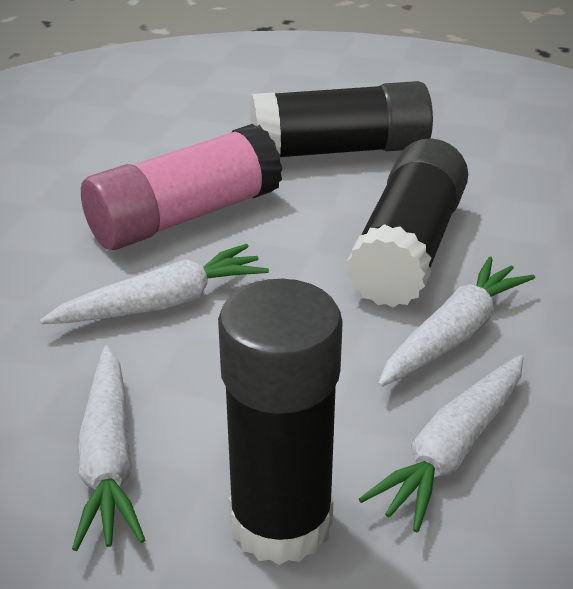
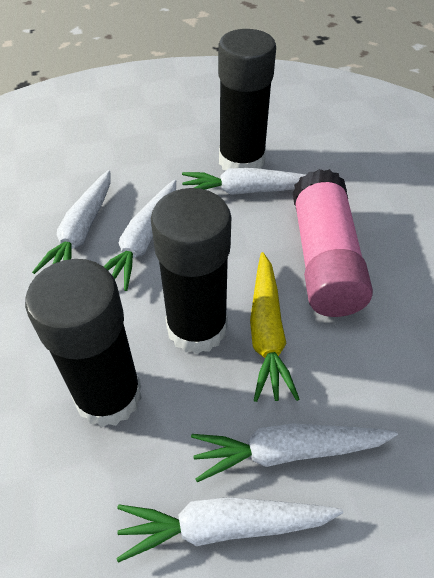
white carrot: 4 -> 5
yellow carrot: 0 -> 1

